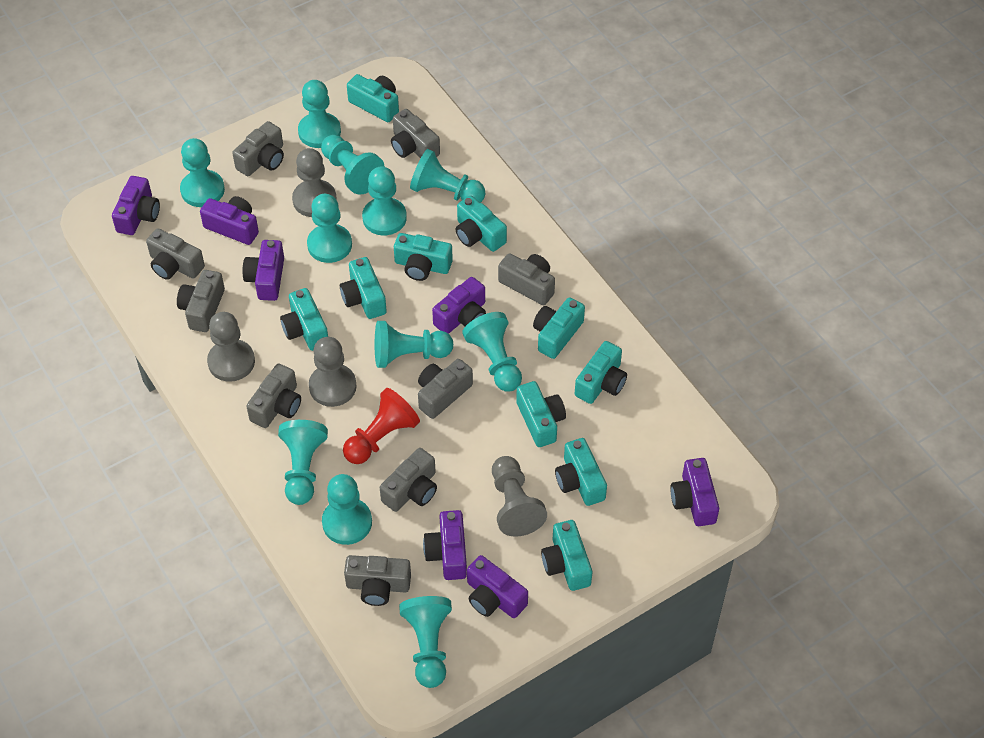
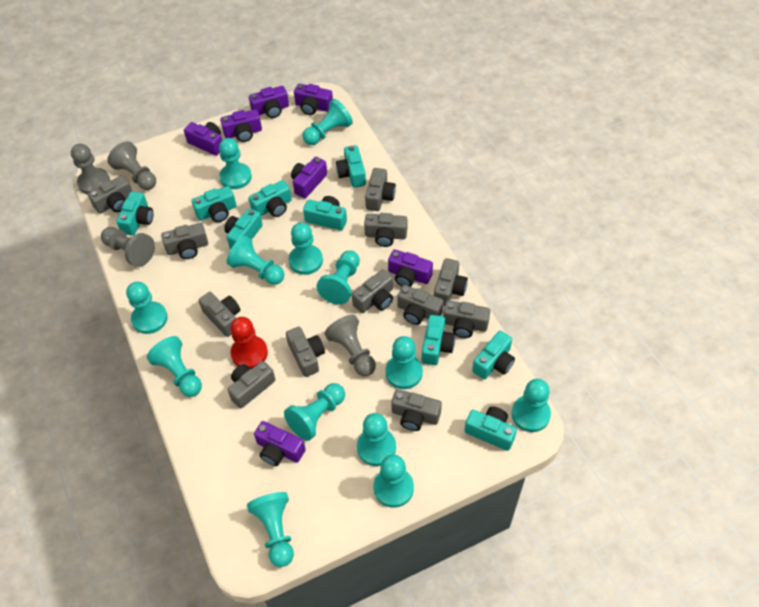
grey camera: 9 -> 12
turquoise camera: 10 -> 9
turquoise pawn: 11 -> 13

